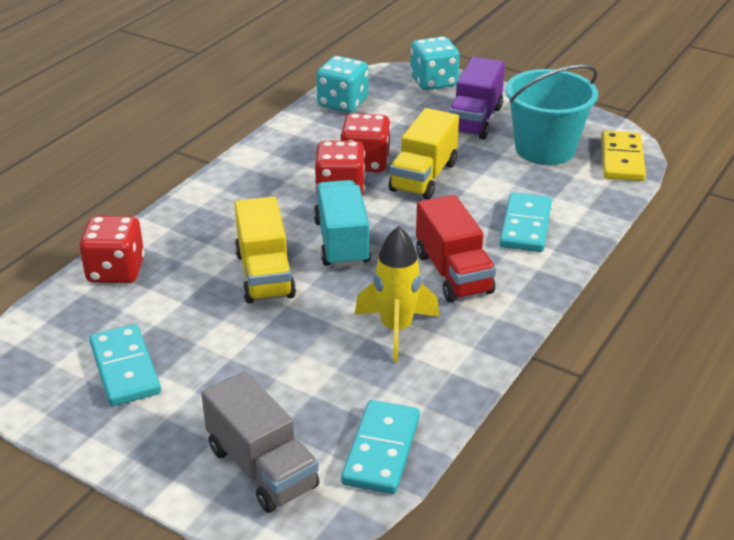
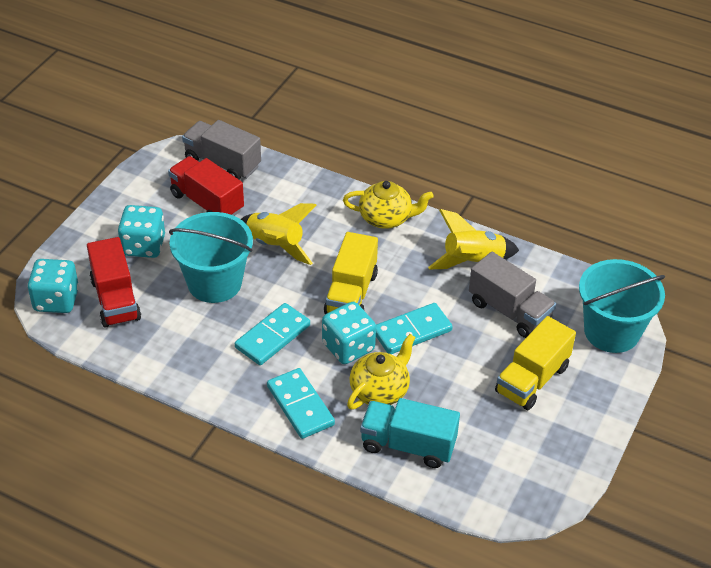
grey truck: 1 -> 2
purple truck: 1 -> 0
red dice: 3 -> 0
red truck: 1 -> 2
turquoise bucket: 1 -> 2
turquoise dice: 2 -> 3
yellow domino: 1 -> 0
yellow rocket: 1 -> 2
yellow teapot: 0 -> 2

